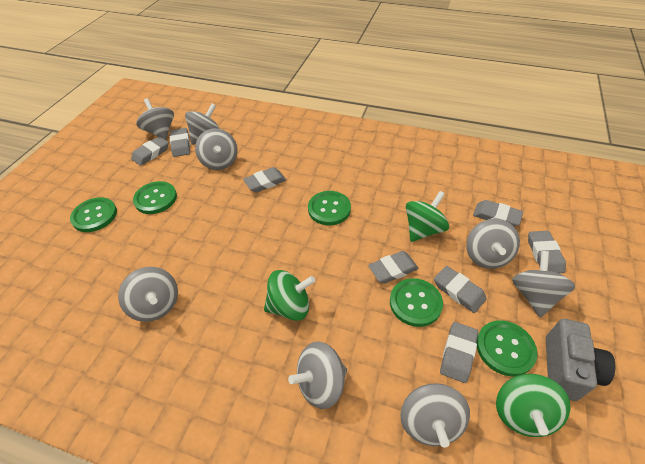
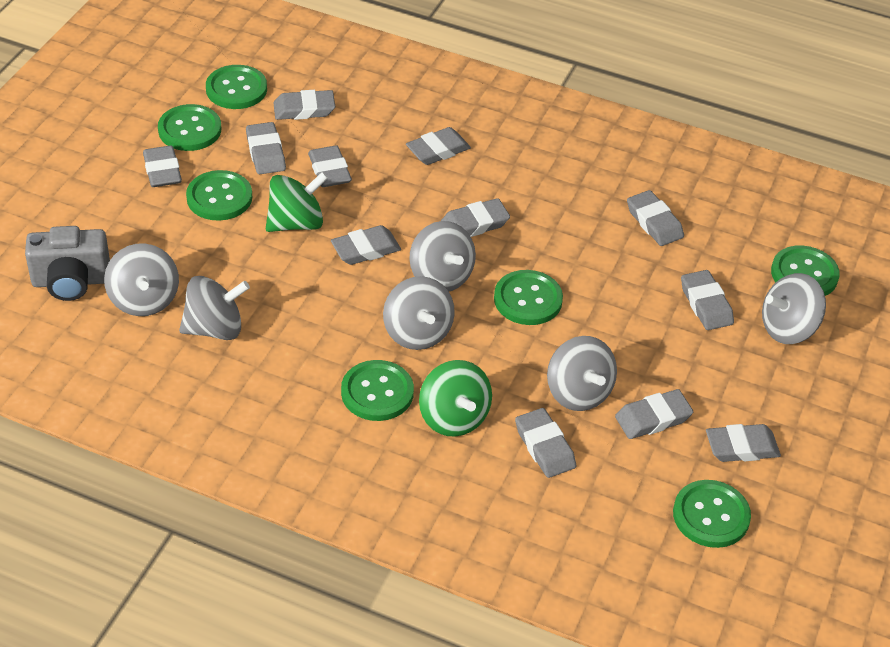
green button: 5 -> 7
green spinning top: 3 -> 2
grey eraser: 8 -> 12
grey spinning top: 8 -> 6

